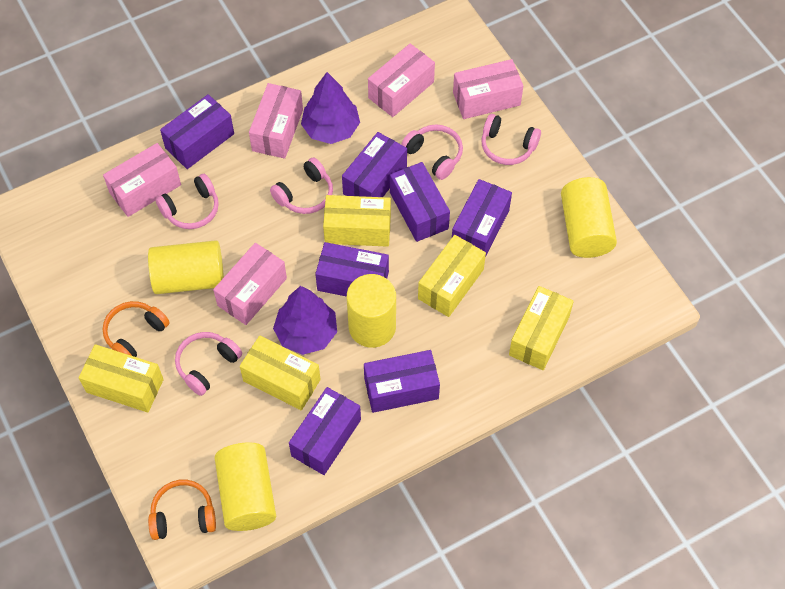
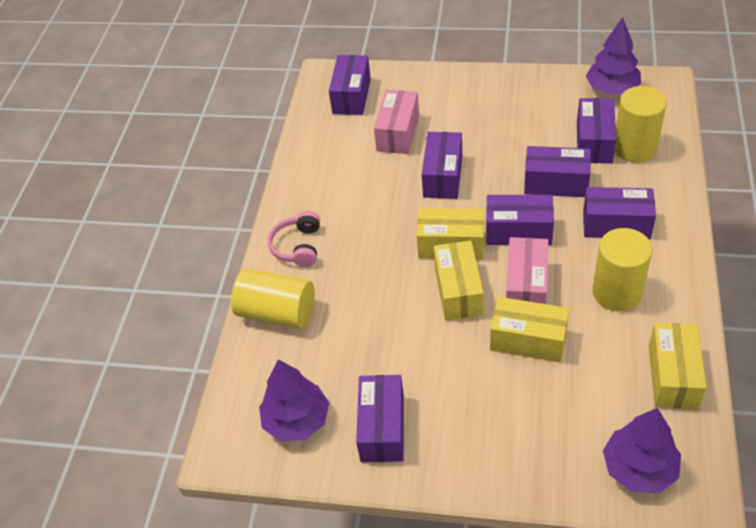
orange headphones: 2 -> 0
pink box: 5 -> 2
pink headphones: 5 -> 1
purple tree: 2 -> 3
yellow box: 5 -> 4
yellow cylinder: 4 -> 3

